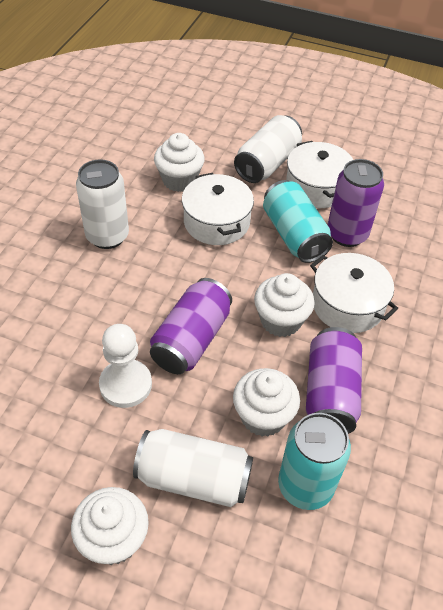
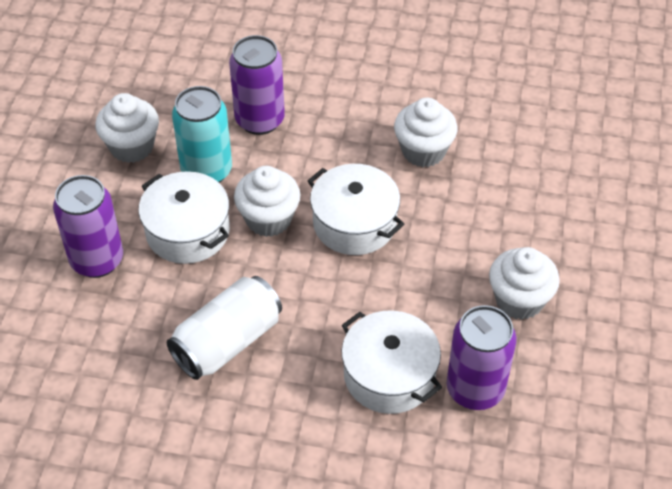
turquoise can: 2 -> 1
white can: 3 -> 1
white pawn: 1 -> 0

